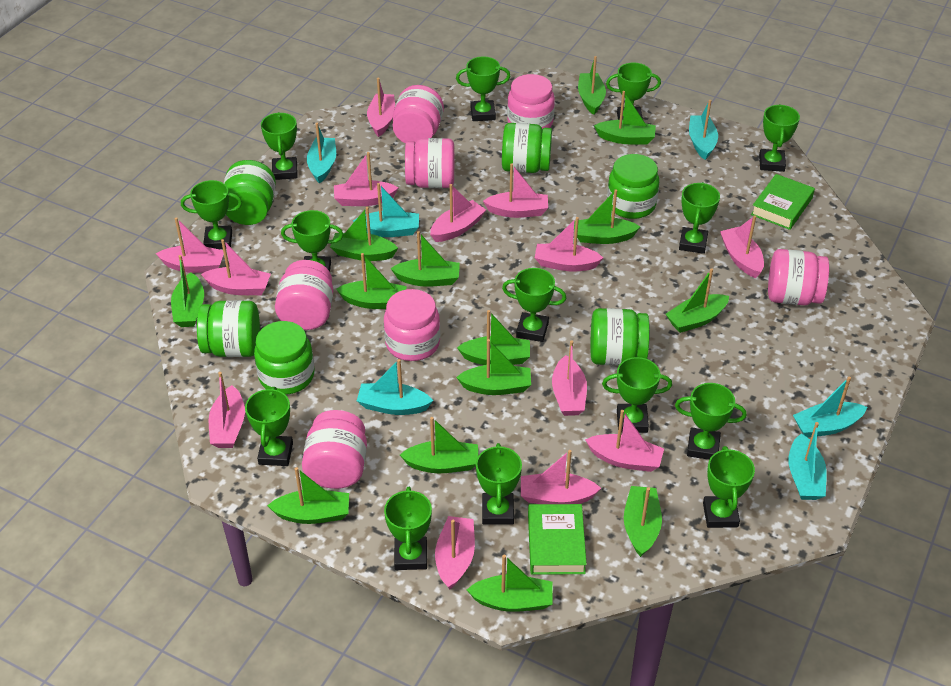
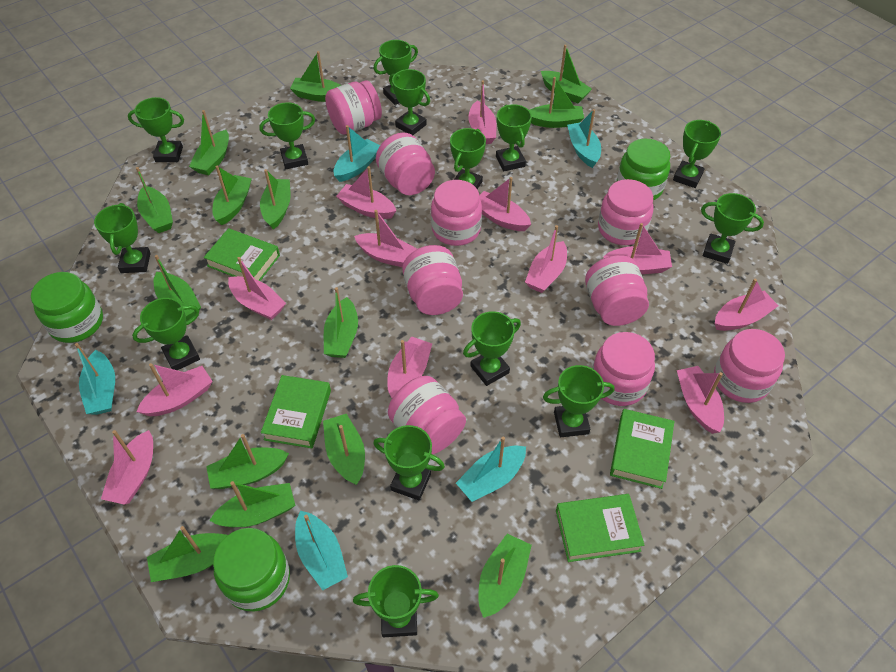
green book: 2 -> 4
green jar: 6 -> 3
pink boat: 13 -> 12
pink jar: 7 -> 9
turquoise boat: 6 -> 5

